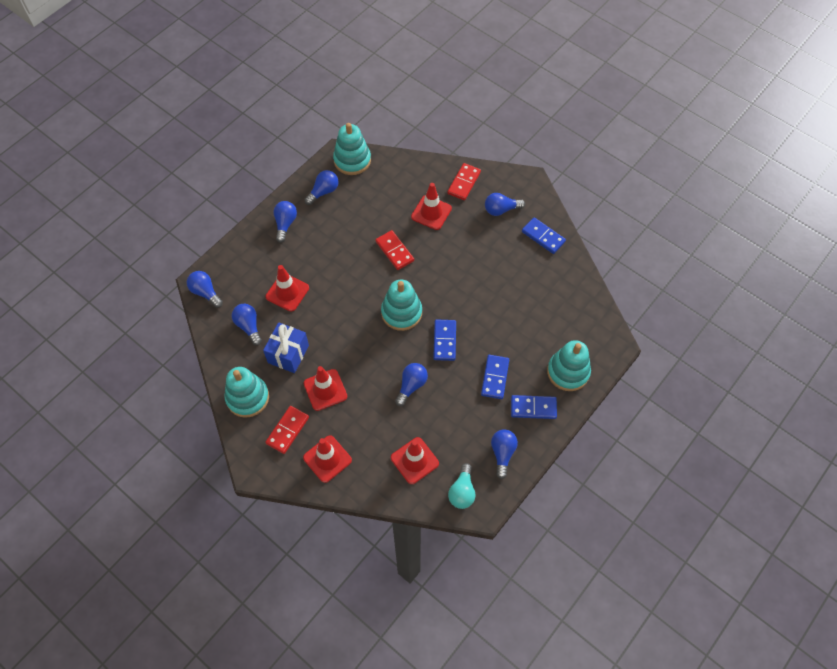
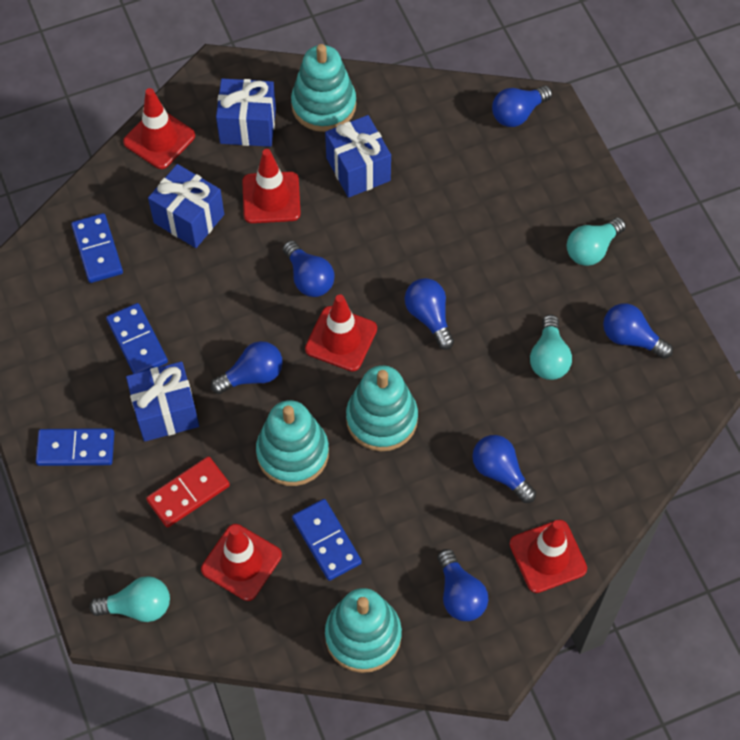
blue gift: 1 -> 4
red domino: 3 -> 1
turquoise light bulb: 1 -> 3

